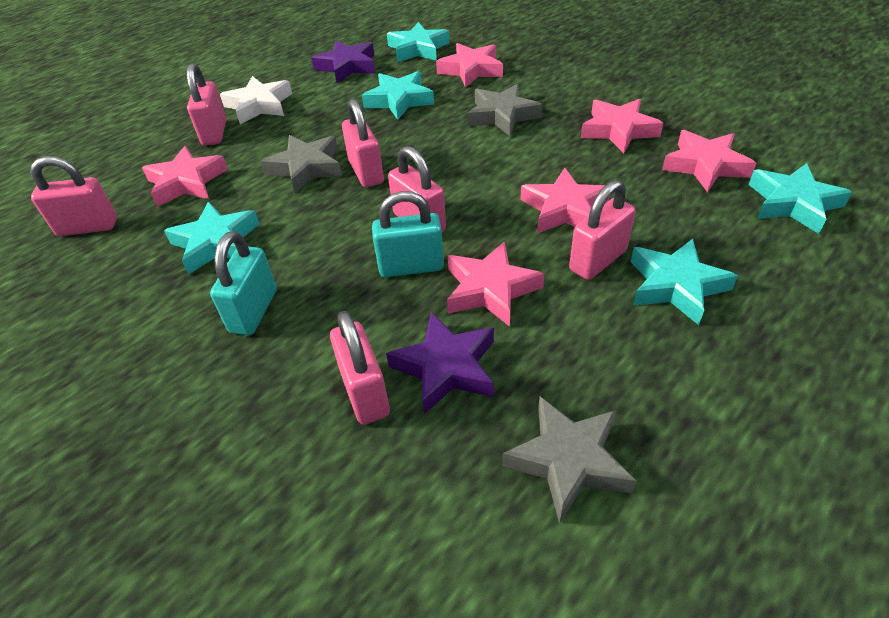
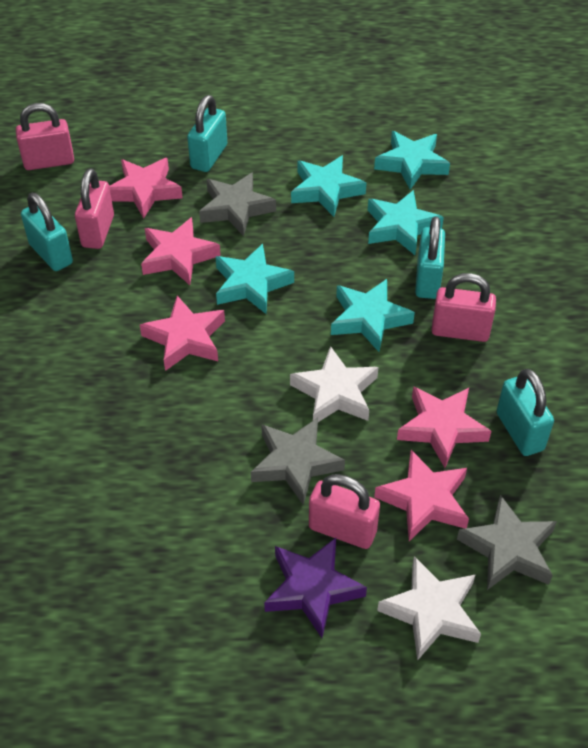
pink padlock: 6 -> 4
pink star: 6 -> 5
purple star: 2 -> 1
turquoise padlock: 2 -> 4
white star: 1 -> 2

